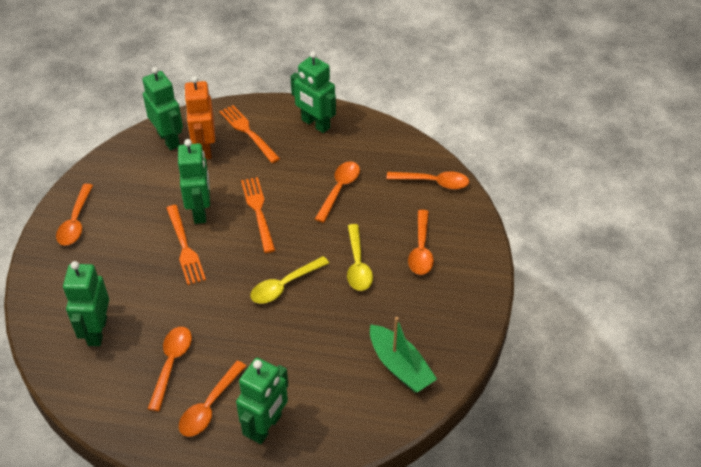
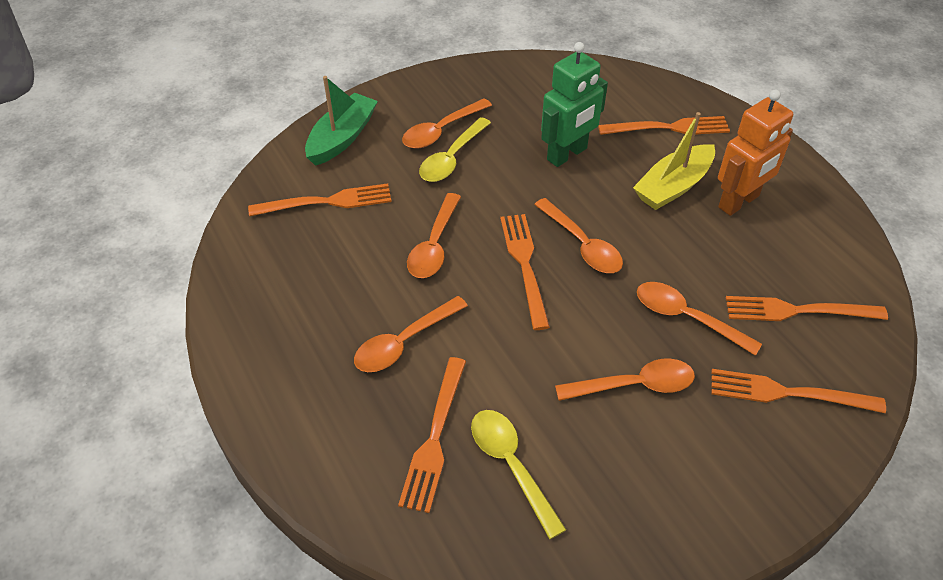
green robot: 5 -> 1
orange fork: 3 -> 6
yellow boat: 0 -> 1

